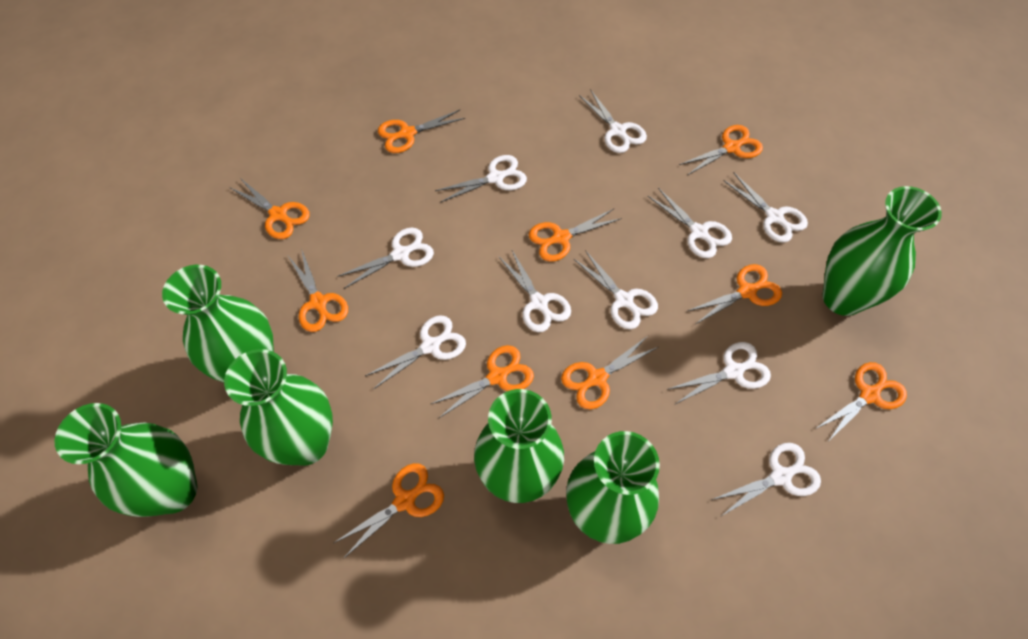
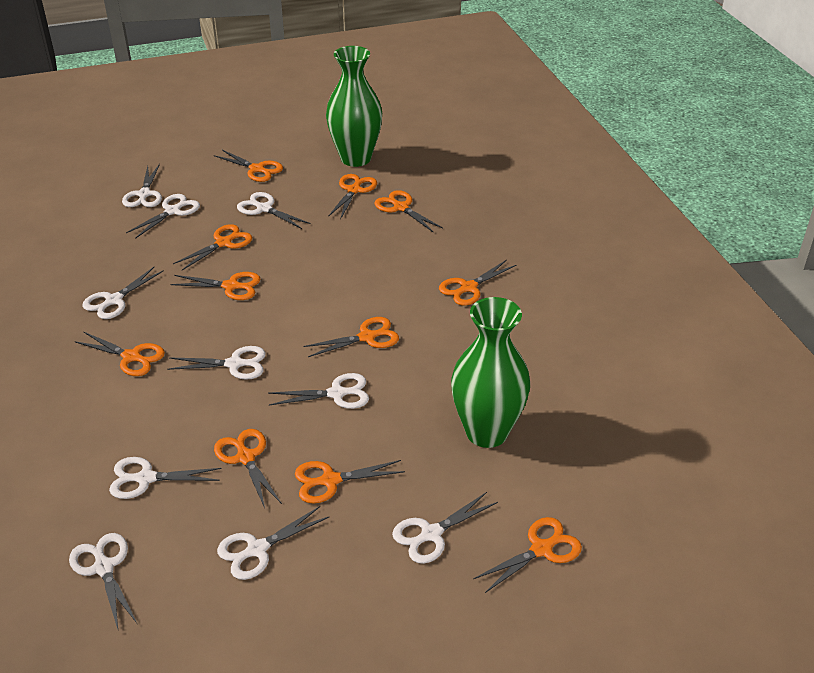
green vase: 6 -> 2
orange scissors: 10 -> 11

